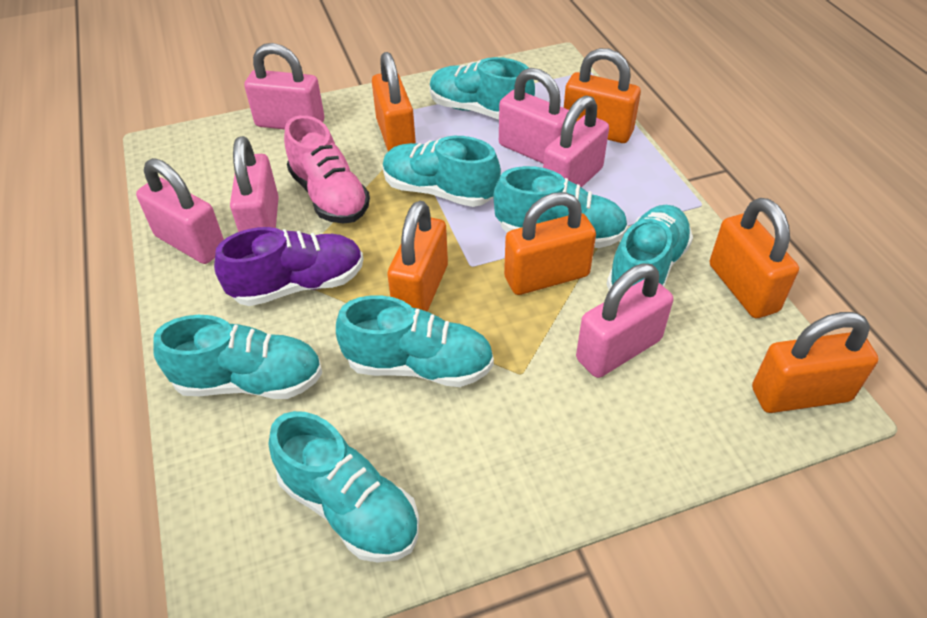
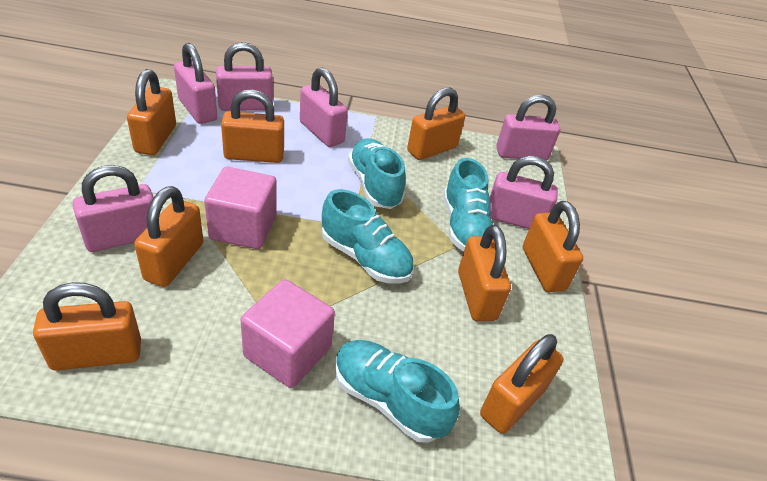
orange padlock: 6 -> 8
pink cube: 0 -> 2
pink shoe: 1 -> 0
purple shoe: 1 -> 0
turquoise shoe: 7 -> 4

